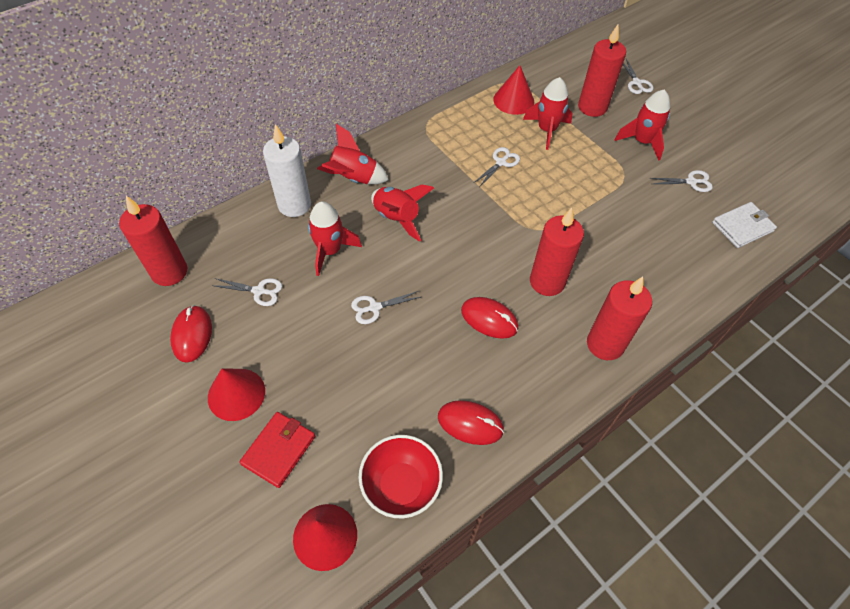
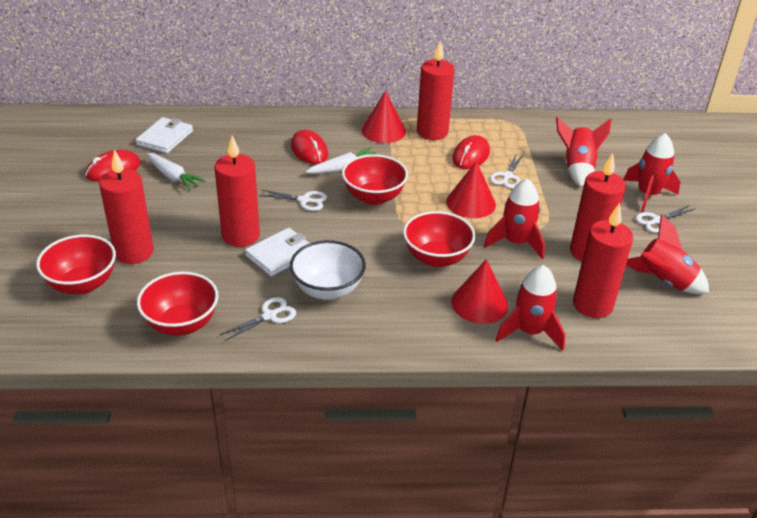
red bowl: 1 -> 4
red candle: 4 -> 5
red wallet: 1 -> 0
white bowl: 0 -> 1
white candle: 1 -> 0
white carrot: 0 -> 2
white scissors: 5 -> 4
white wallet: 1 -> 2

